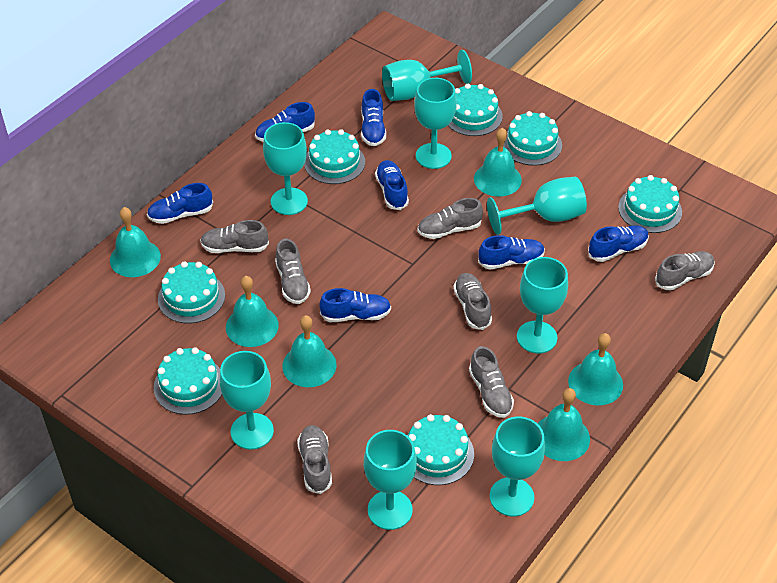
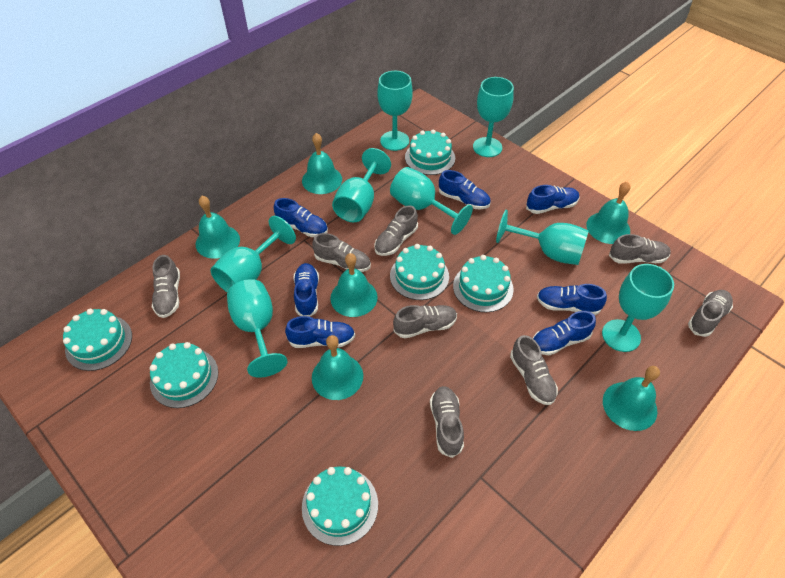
grey shoe: 7 -> 8
turquoise cake: 7 -> 6

